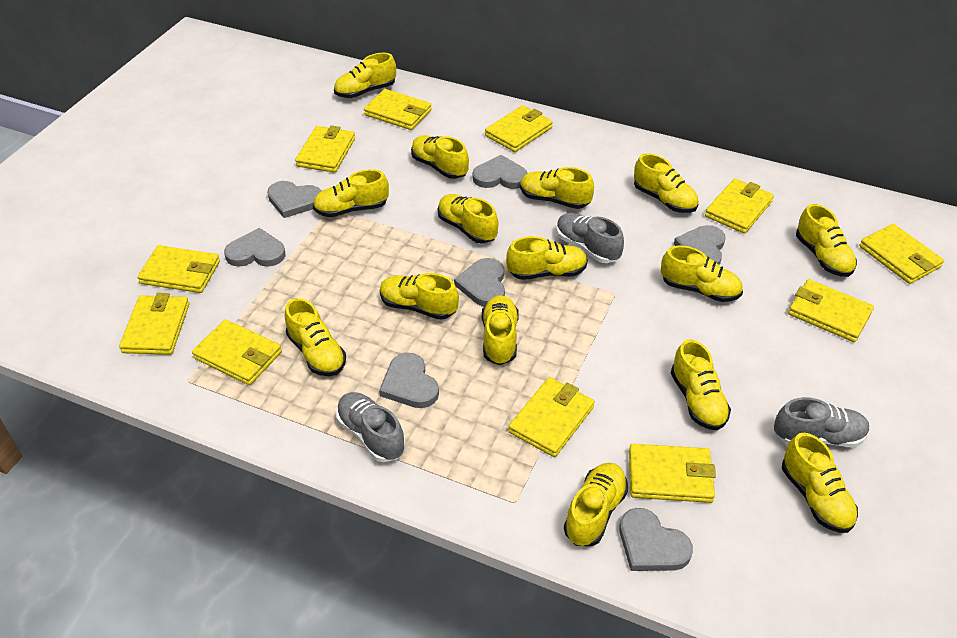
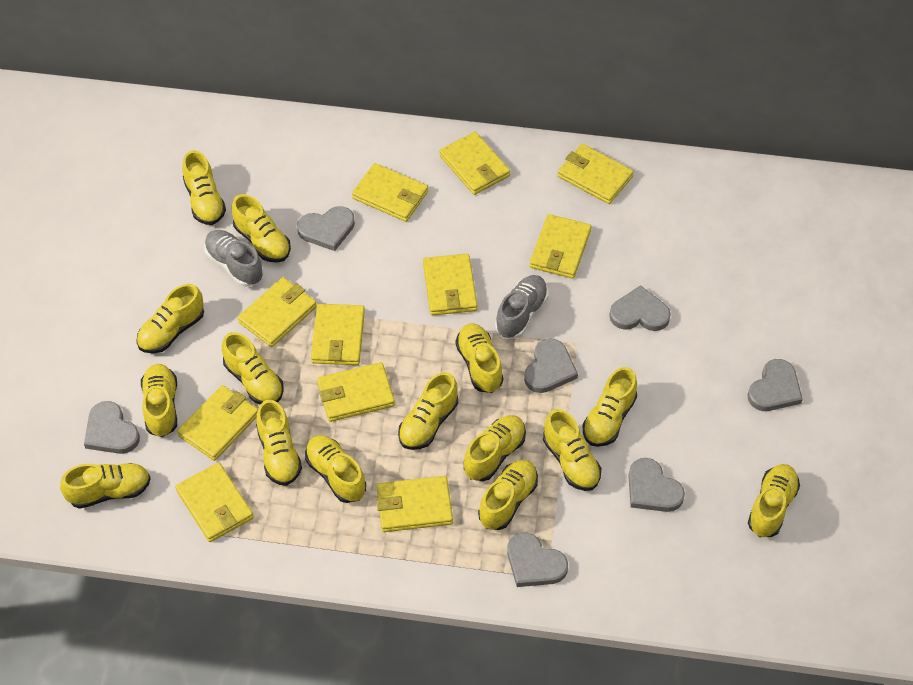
grey shoe: 3 -> 2

